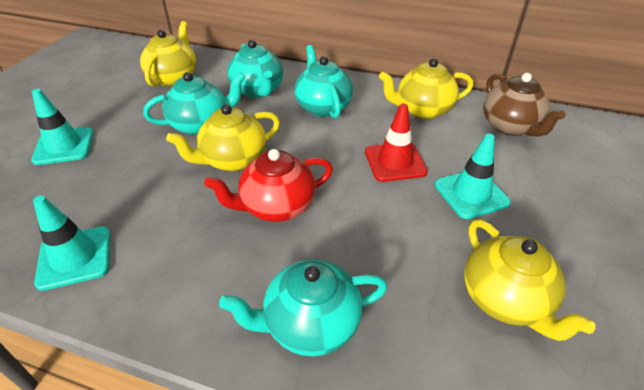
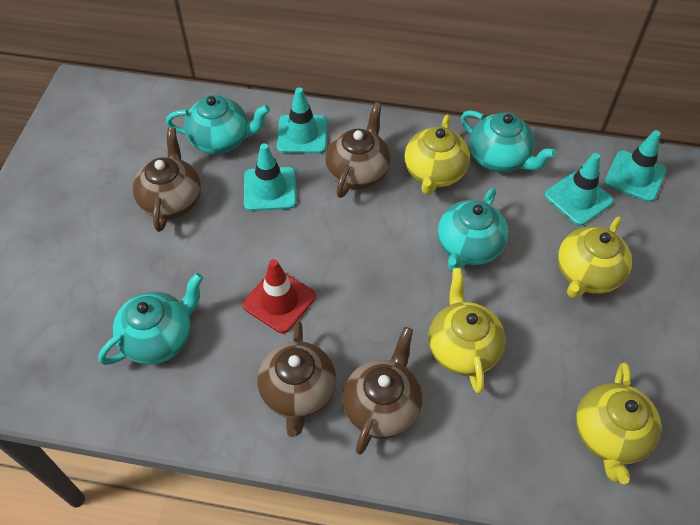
brown teapot: 1 -> 4
red teapot: 1 -> 0
turquoise traffic cone: 3 -> 4

